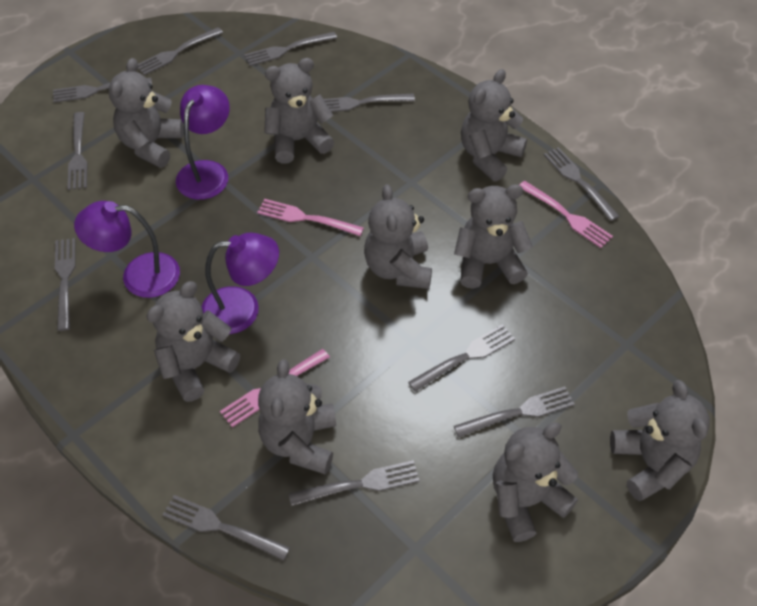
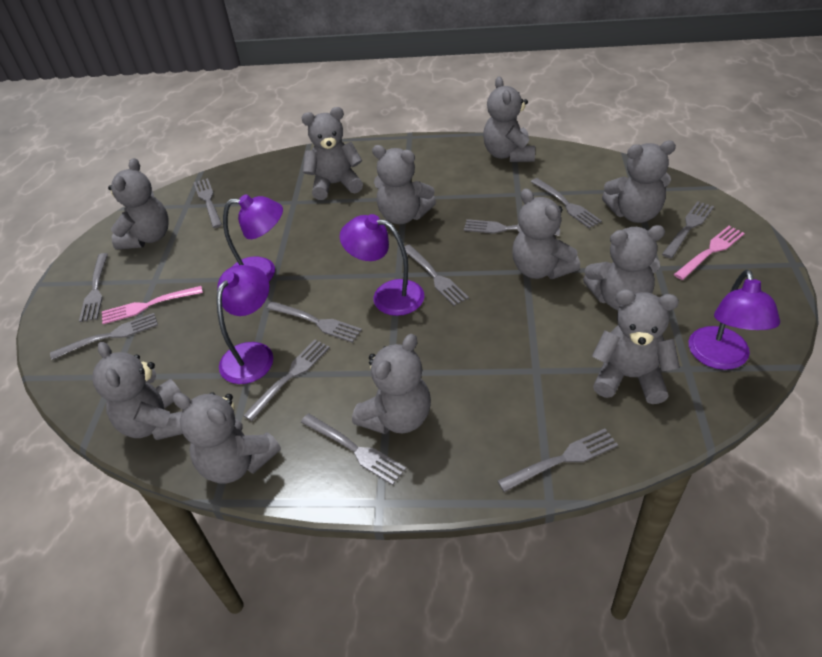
grey teddy bear: 9 -> 11
pink fork: 3 -> 2
purple lamp: 3 -> 4

